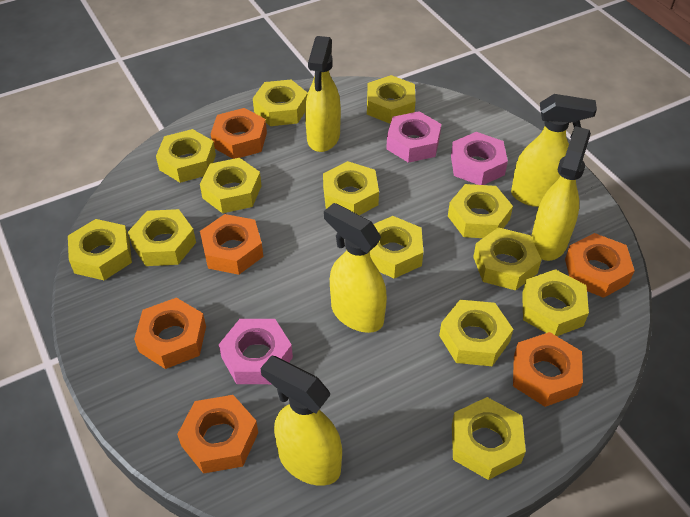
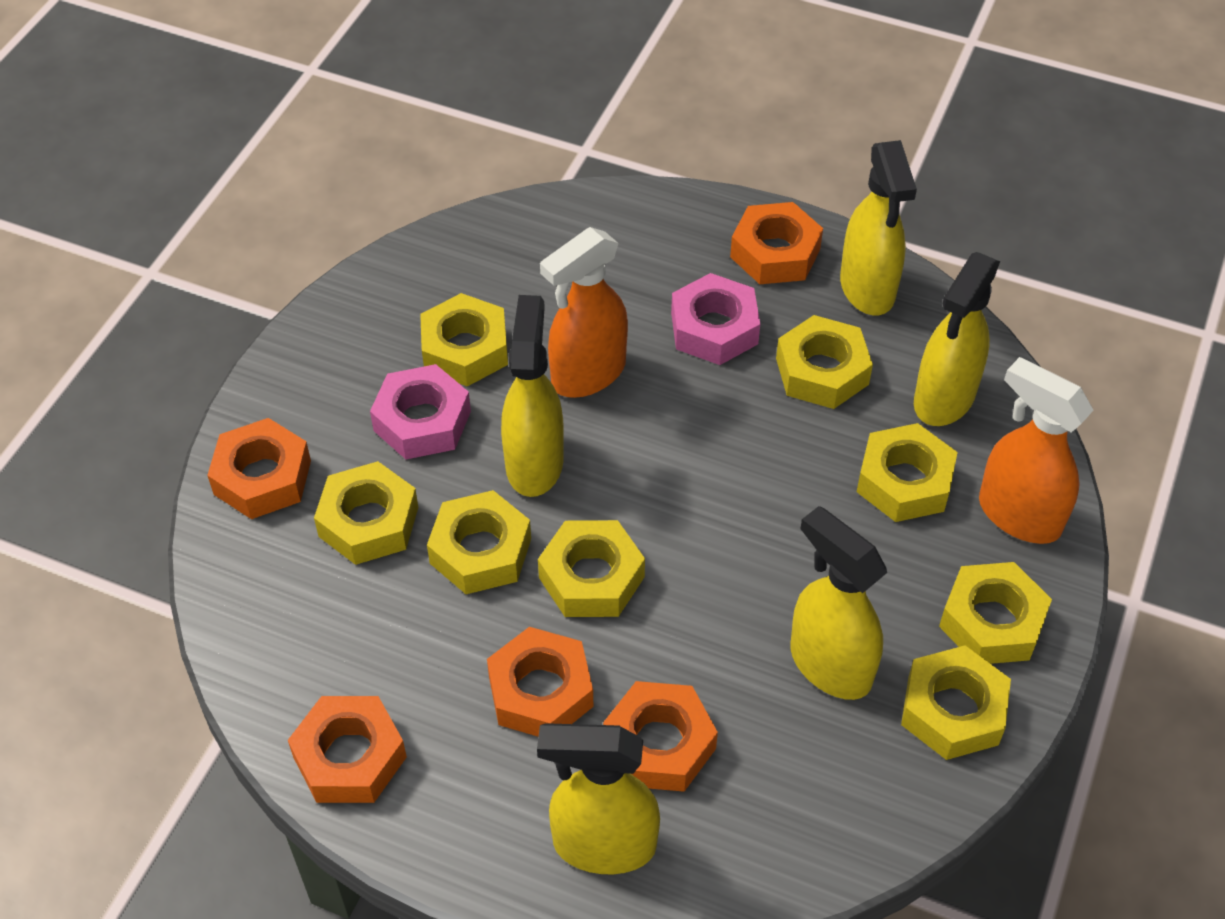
orange nut: 6 -> 5
orange spray bottle: 0 -> 2
pink nut: 3 -> 2
yellow nut: 13 -> 8

